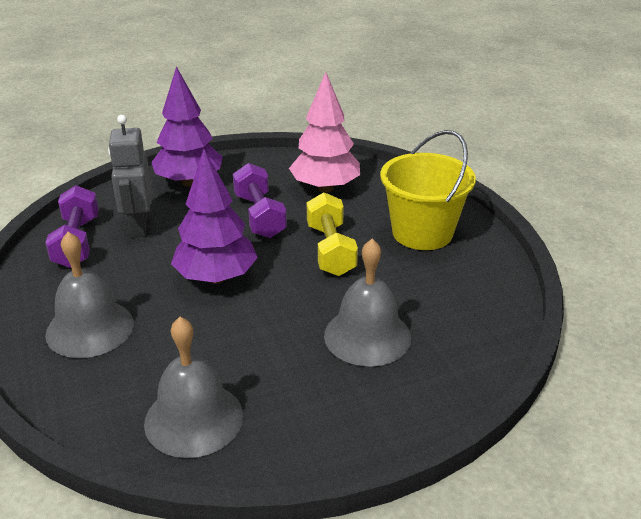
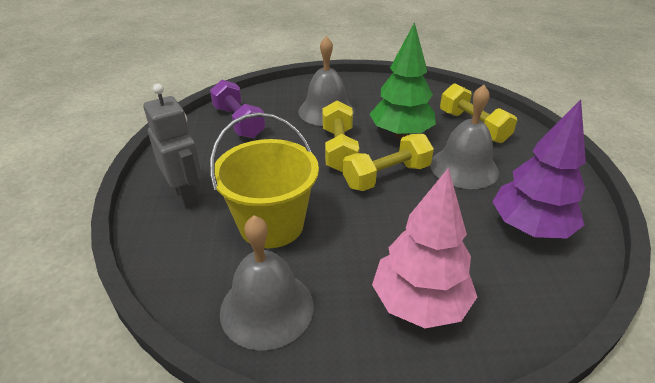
green tree: 0 -> 1
purple dumbbell: 2 -> 1
purple tree: 2 -> 1
yellow dumbbell: 1 -> 3

